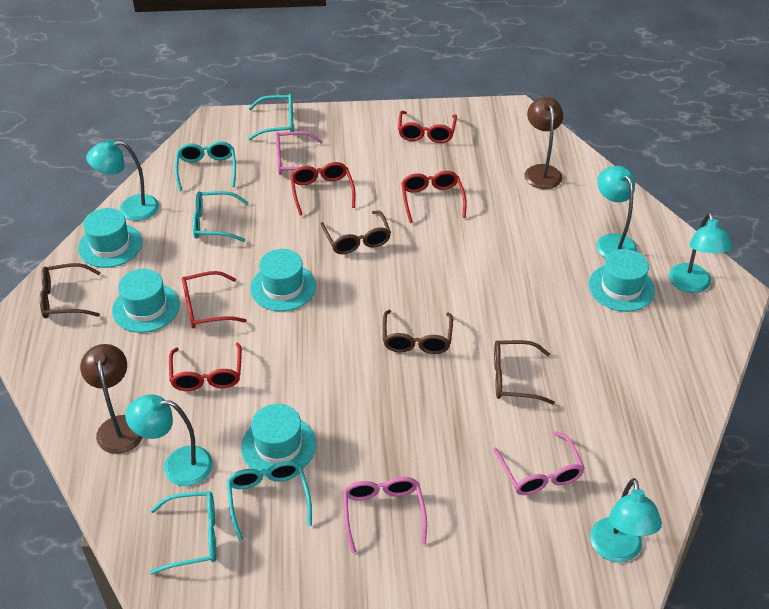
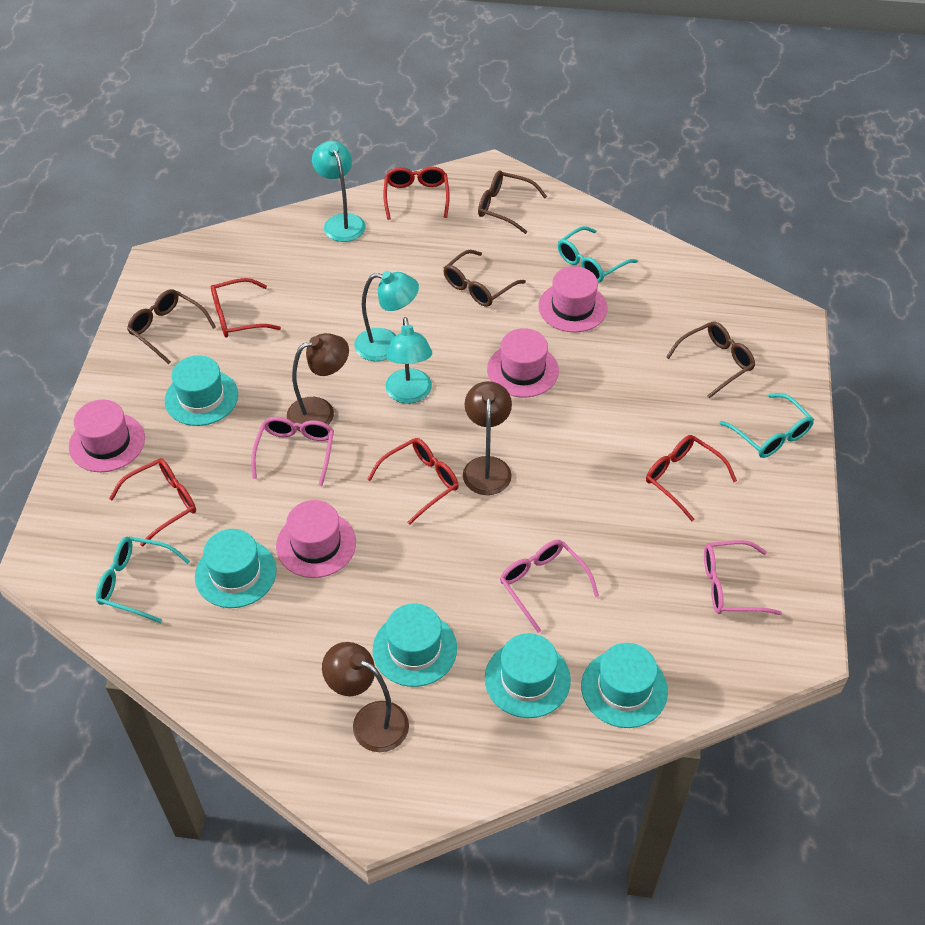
brown lamp: 2 -> 3
pink hat: 0 -> 4
turquoise glasses: 5 -> 3
turquoise lamp: 5 -> 3

